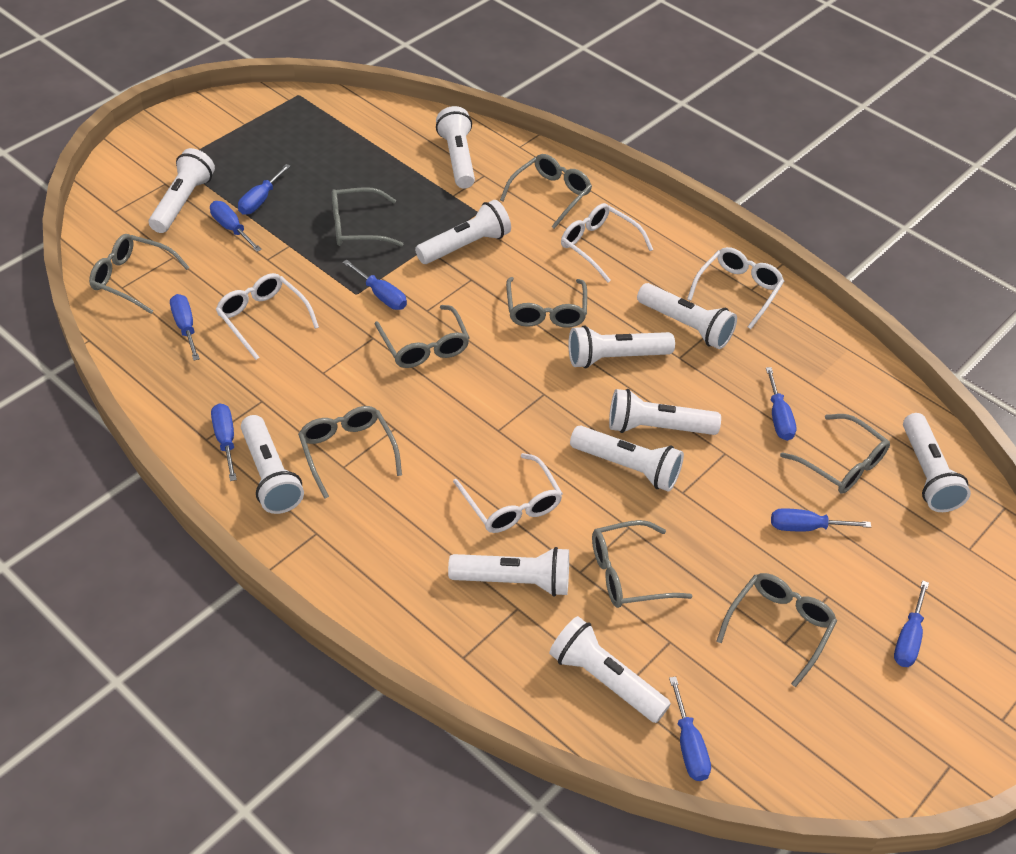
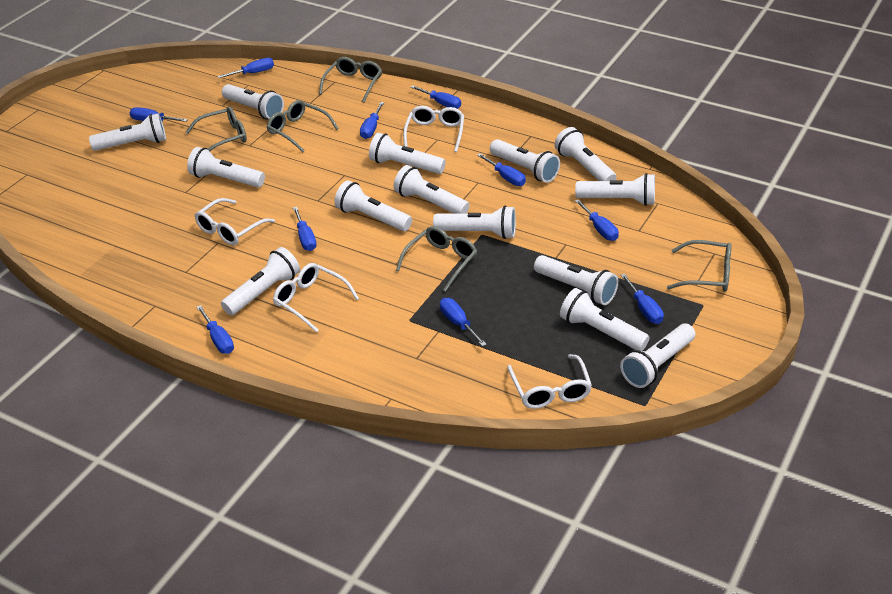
blue screwdriver: 9 -> 10
grey glasses: 9 -> 5
white flashlight: 11 -> 14

